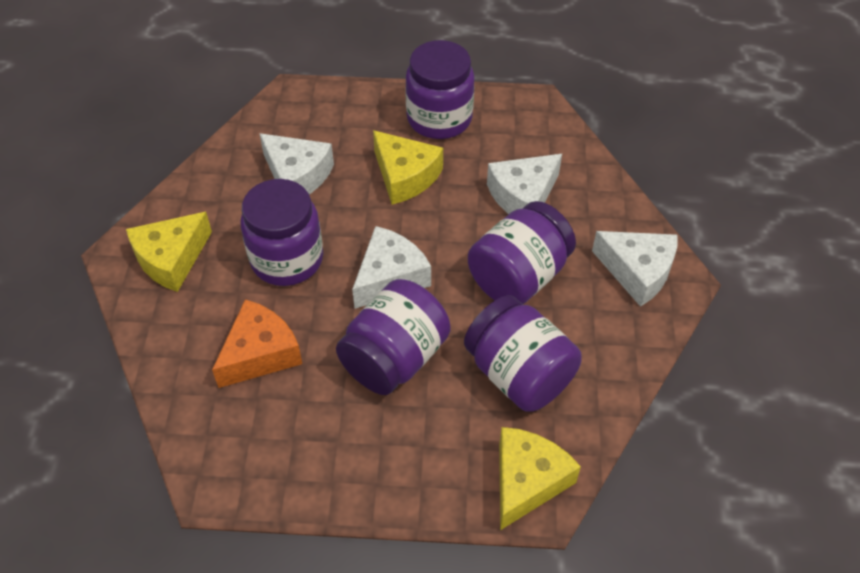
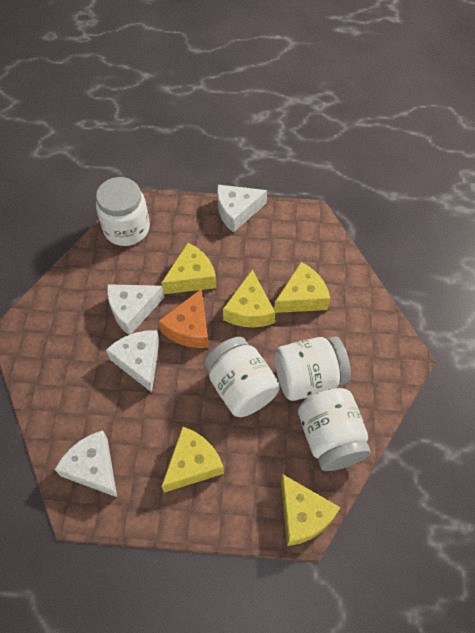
purple jar: 5 -> 0
white jar: 0 -> 4
yellow cheese: 3 -> 5

